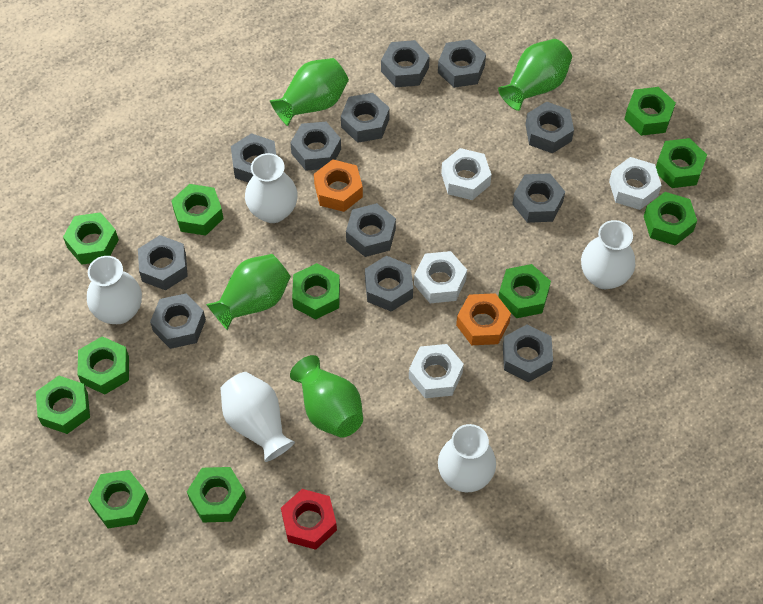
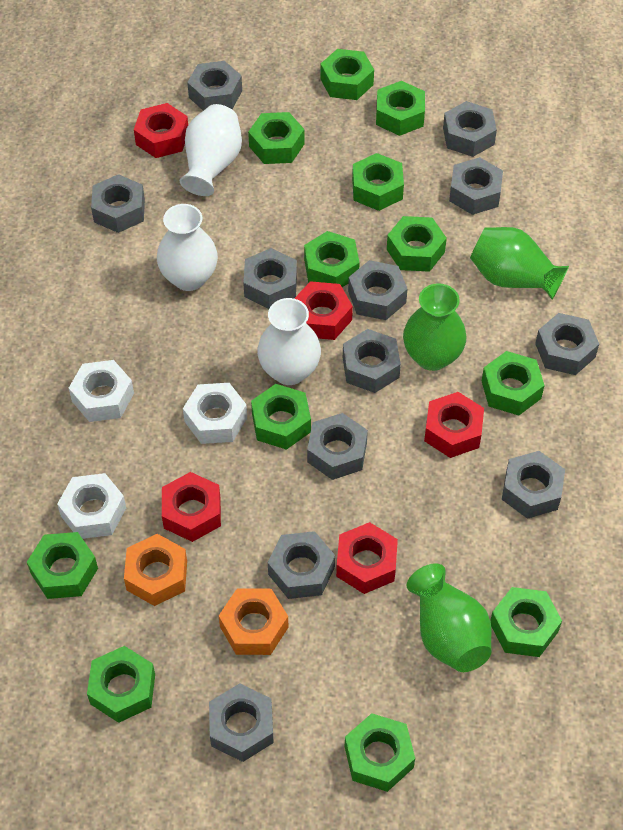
green nut: 11 -> 12
green vase: 4 -> 3
red nut: 1 -> 5
white nut: 4 -> 3
white vase: 5 -> 3

